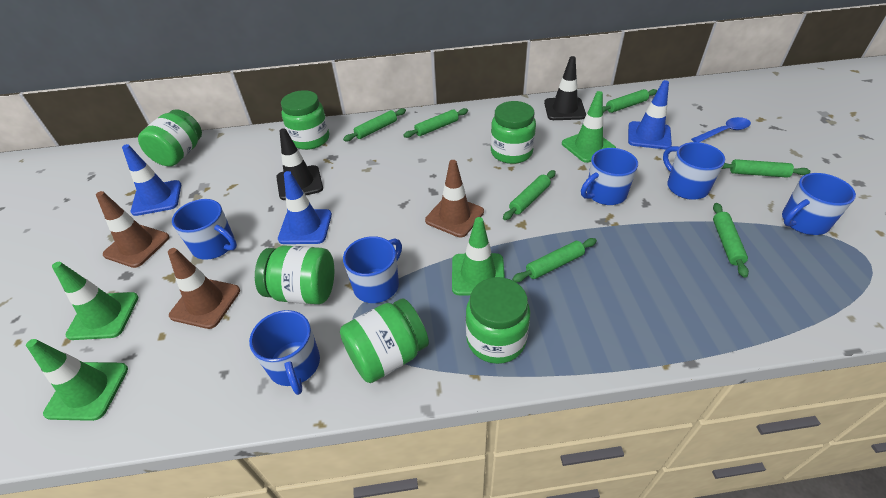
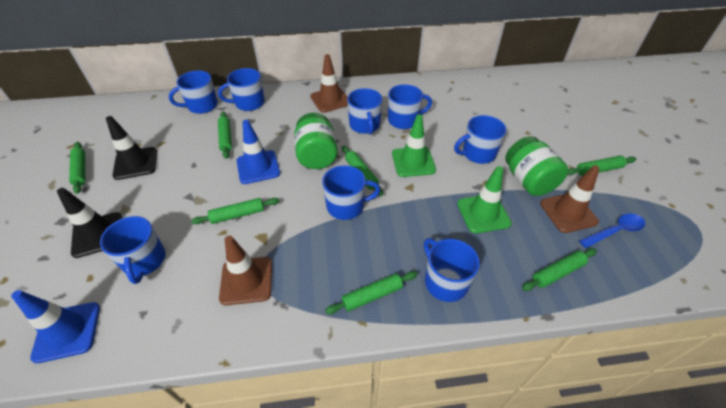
blue mug: 6 -> 8
blue traffic cone: 3 -> 2
green jar: 6 -> 2
green traffic cone: 4 -> 2

